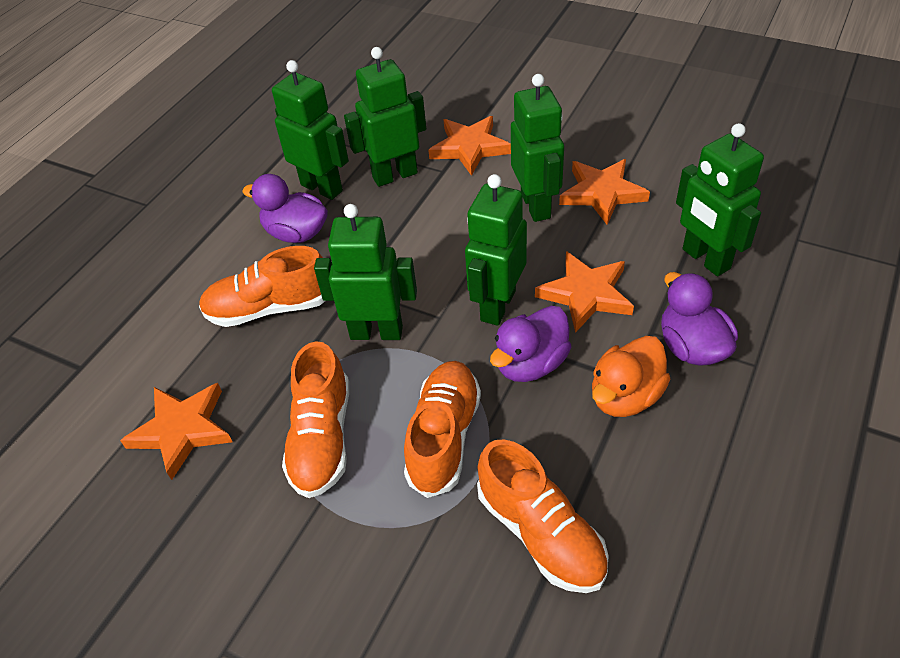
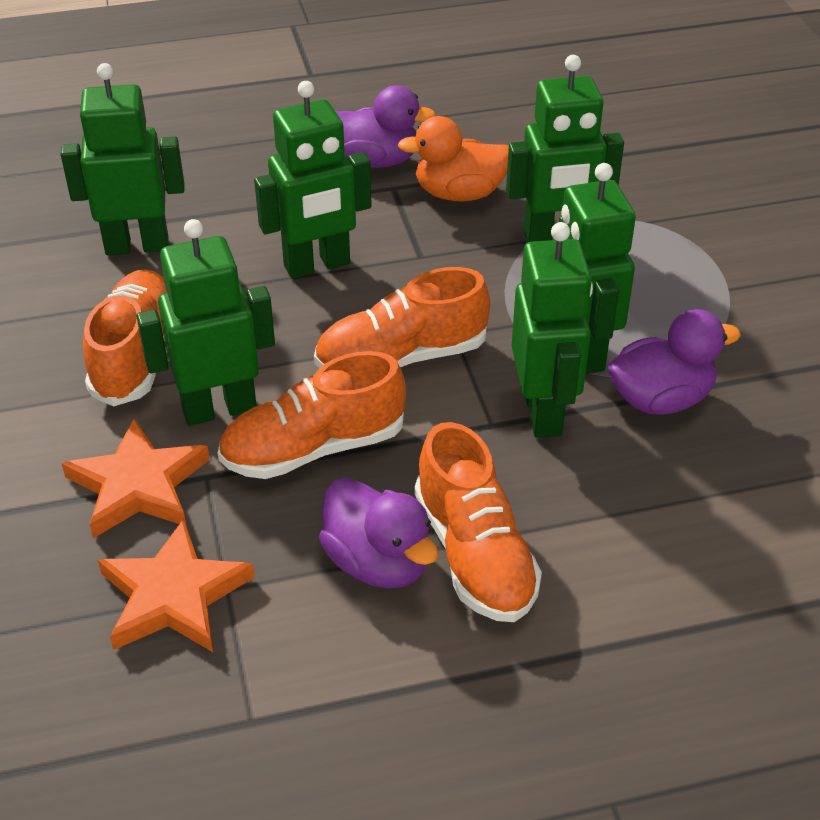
orange star: 4 -> 2

